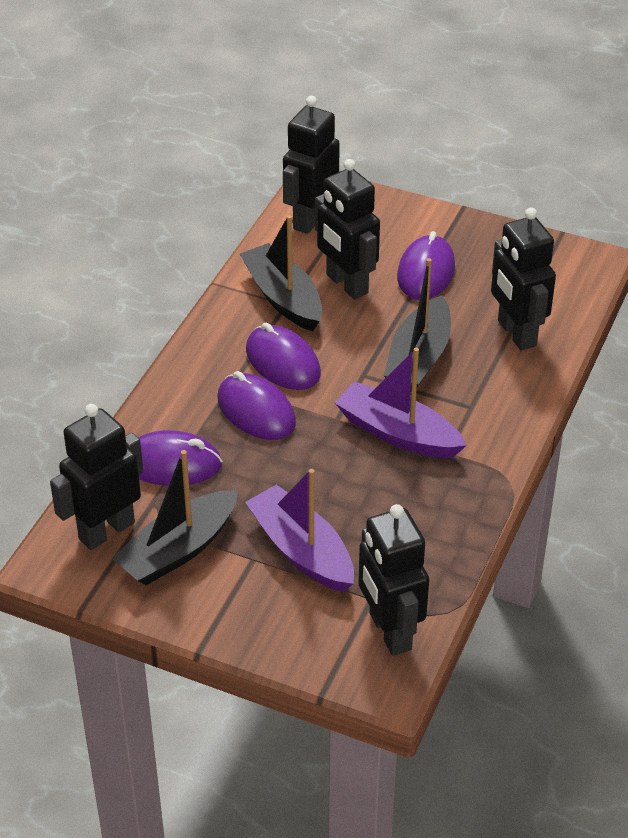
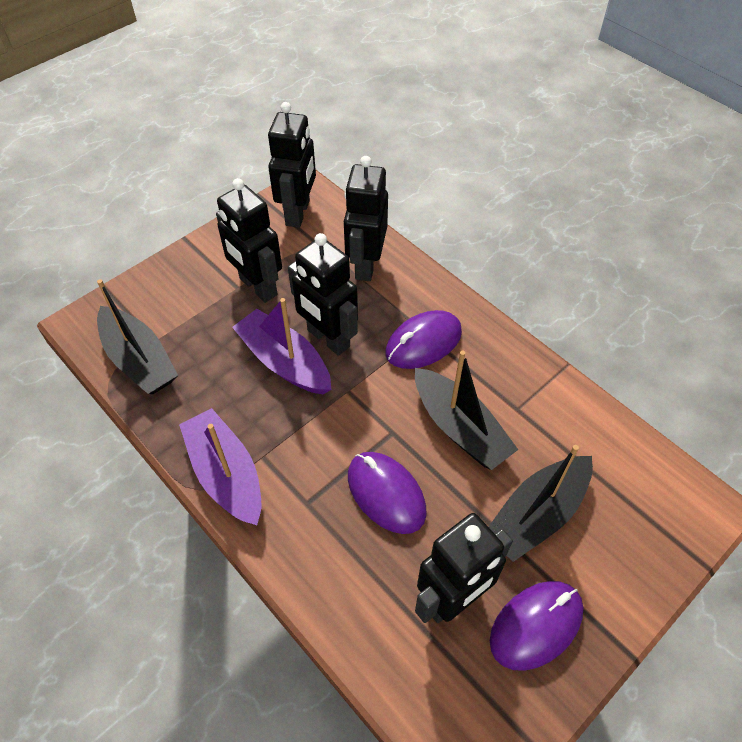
purple mouse: 4 -> 3

